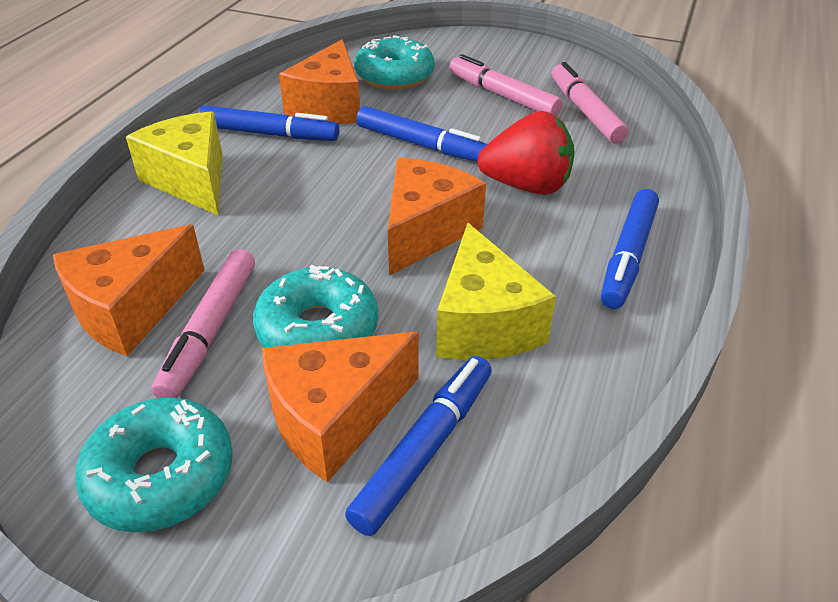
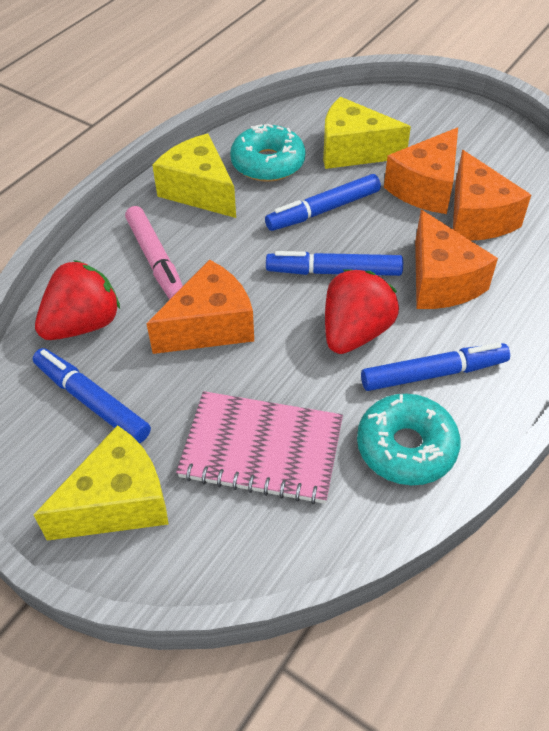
pink marker: 3 -> 1
pink notebook: 0 -> 1
red strawberry: 1 -> 2
turquoise donut: 3 -> 2
yellow cheese: 2 -> 3

